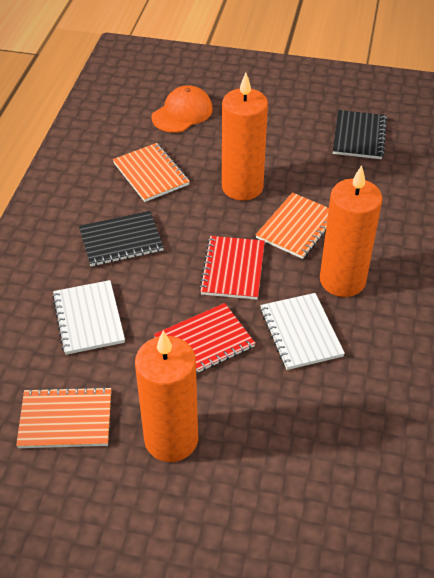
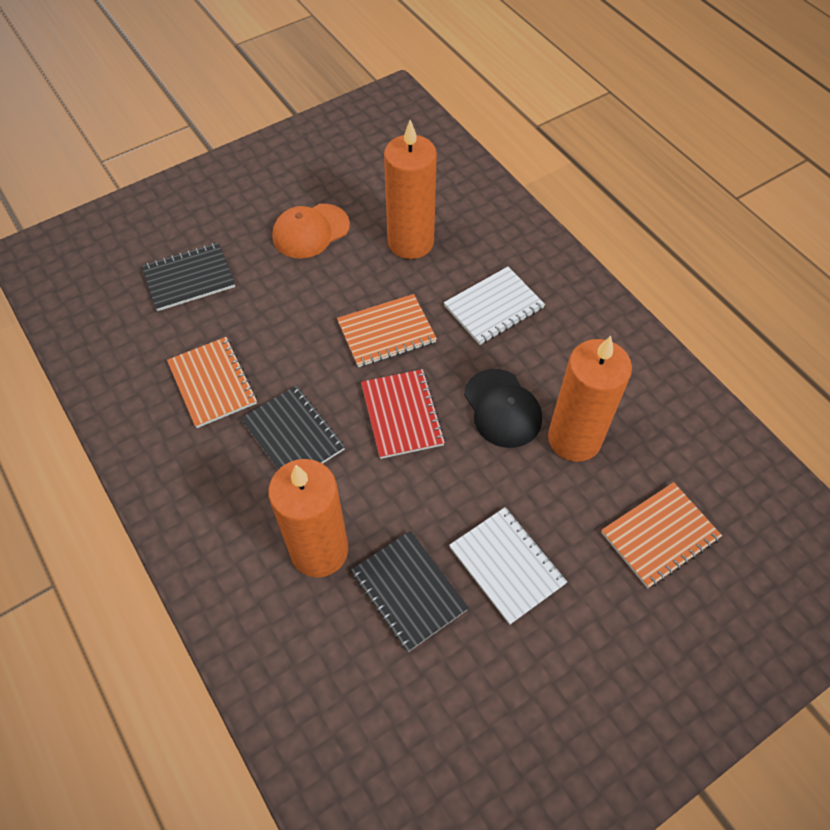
black cap: 0 -> 1
black notebook: 2 -> 3
red notebook: 2 -> 1

